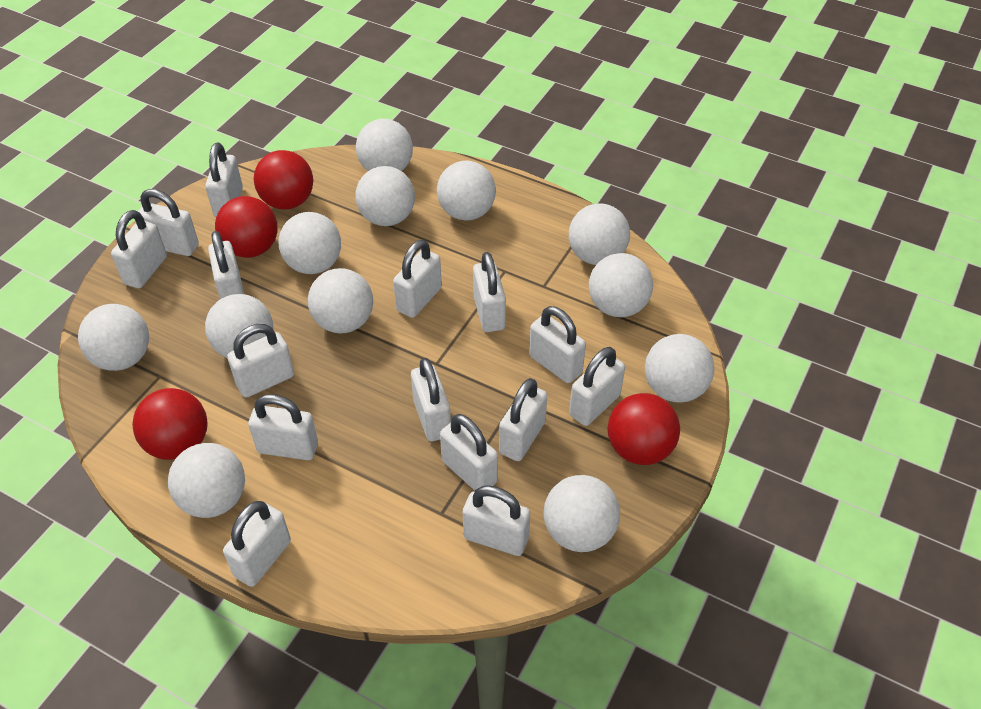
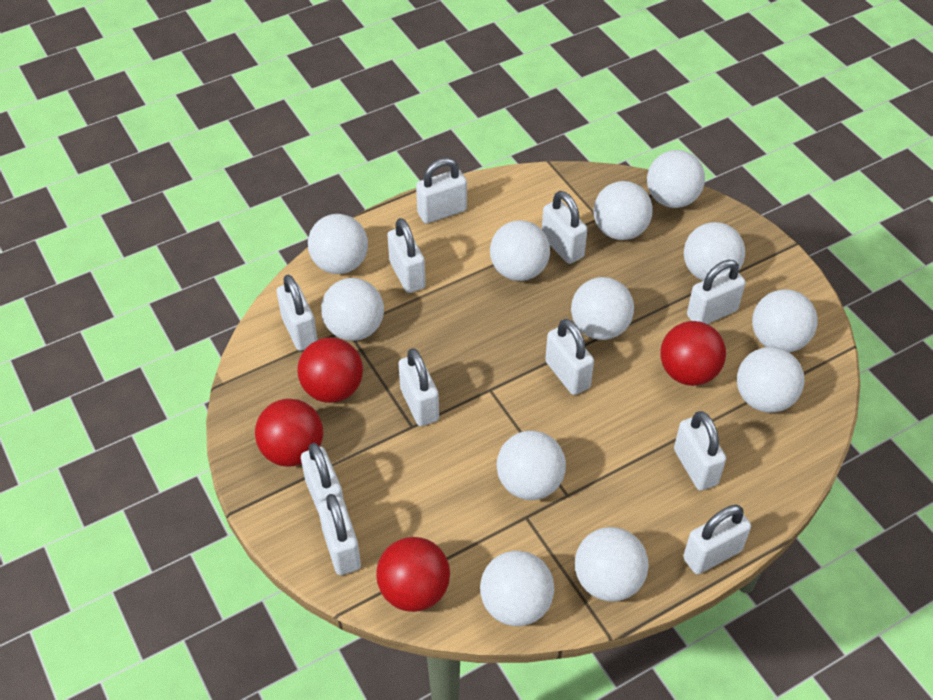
white padlock: 15 -> 11

